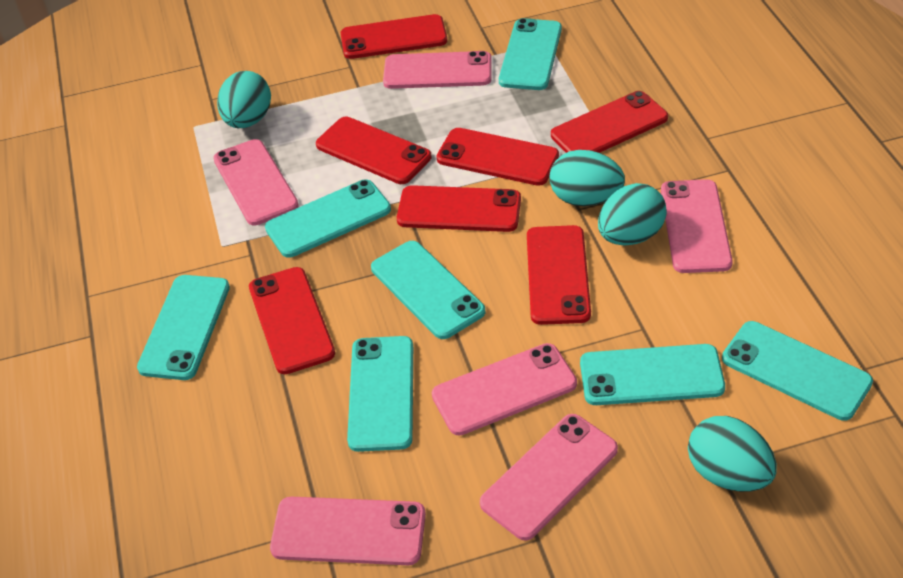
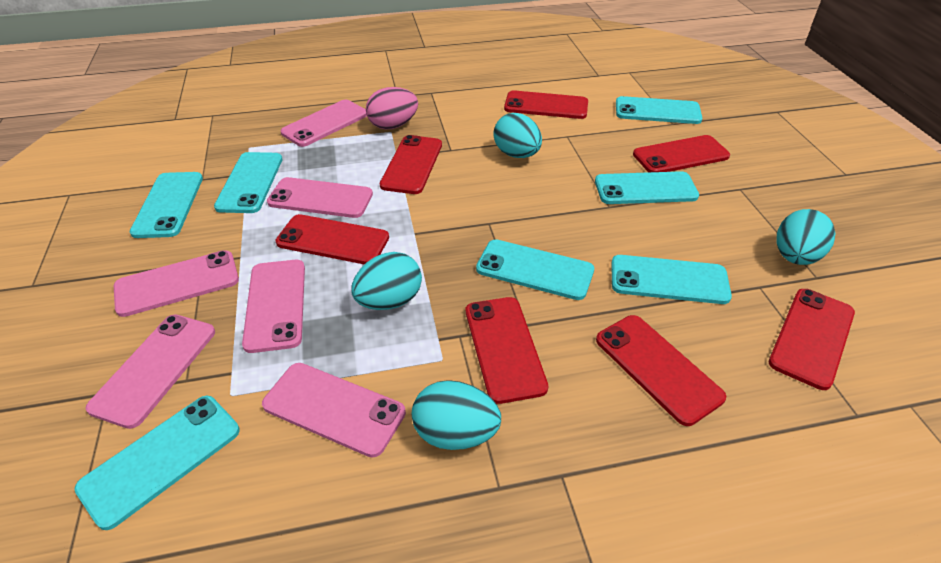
pink egg: 0 -> 1

